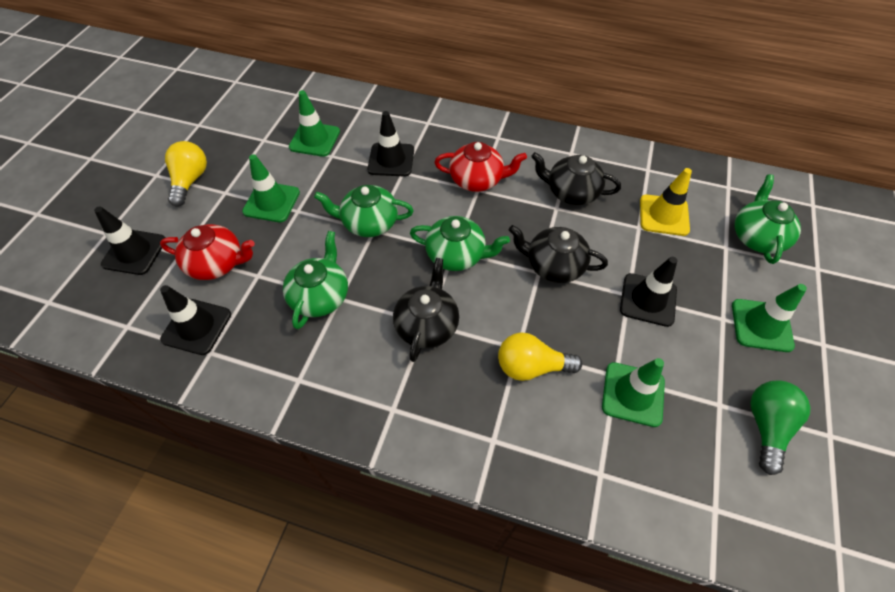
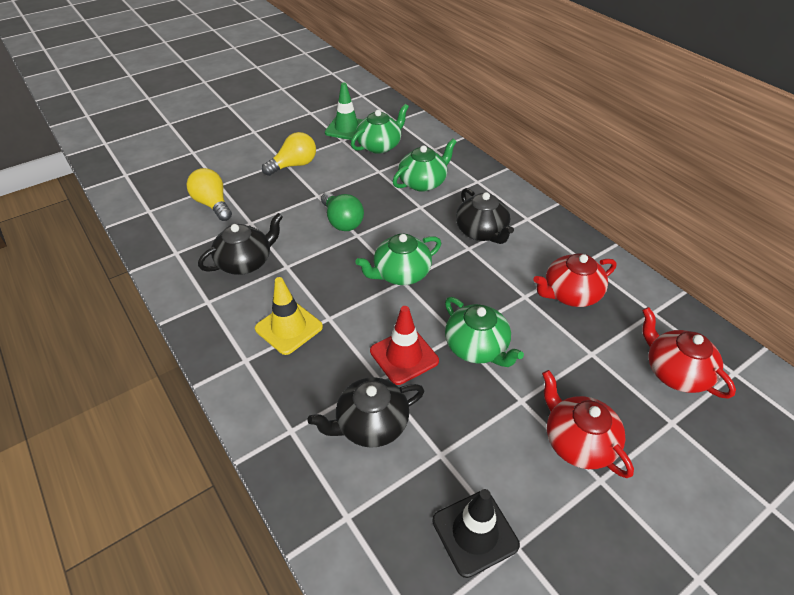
black traffic cone: 4 -> 1
green traffic cone: 4 -> 1
red teapot: 2 -> 3
red traffic cone: 0 -> 1

